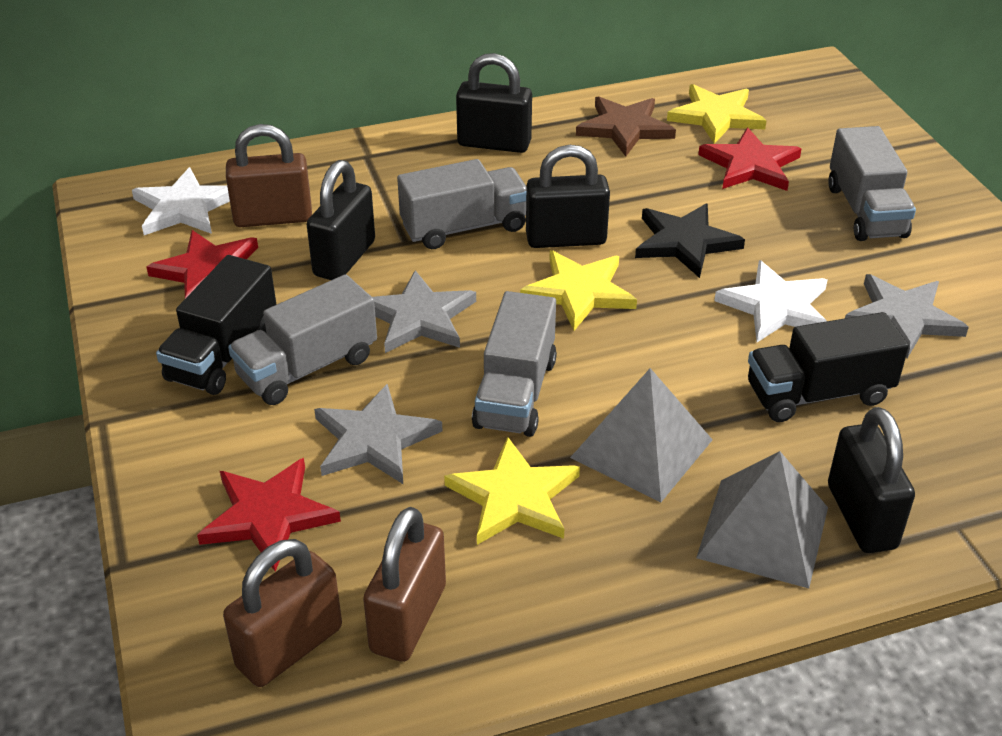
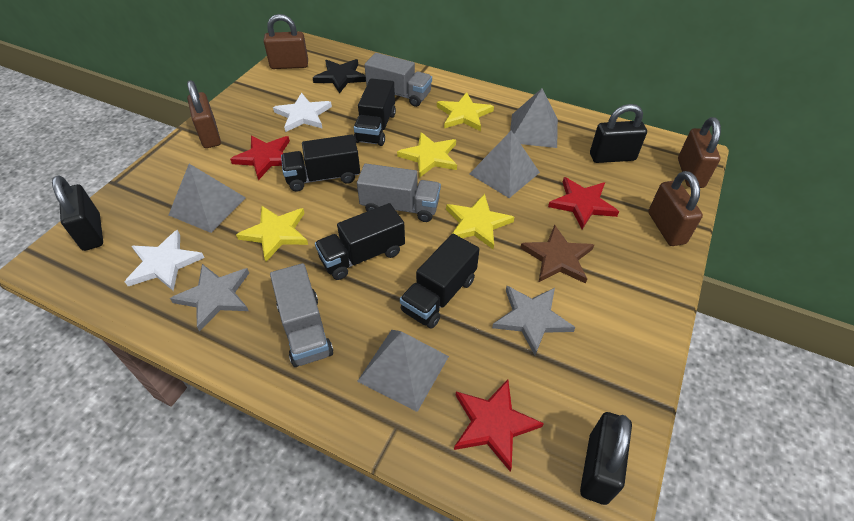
black padlock: 4 -> 3
black truck: 2 -> 4
brown padlock: 3 -> 4
grey pyramid: 2 -> 4
grey star: 3 -> 2
grey truck: 4 -> 3
yellow star: 3 -> 4

